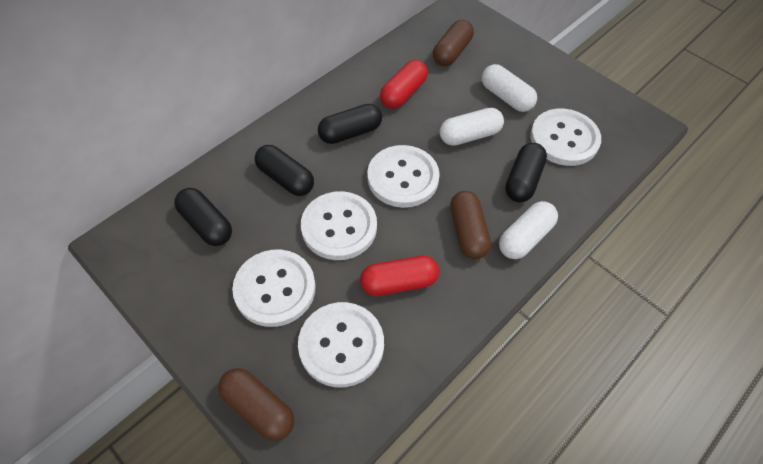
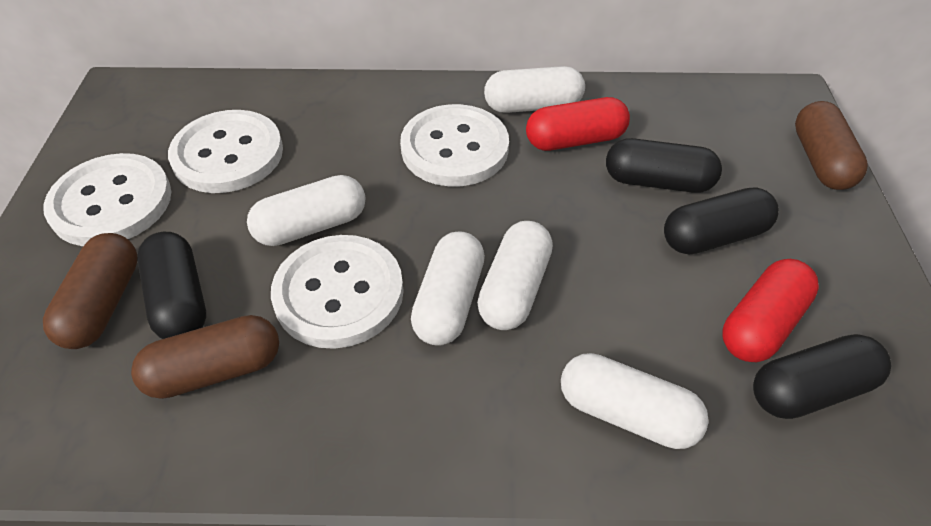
white button: 5 -> 4
white capsule: 3 -> 5

